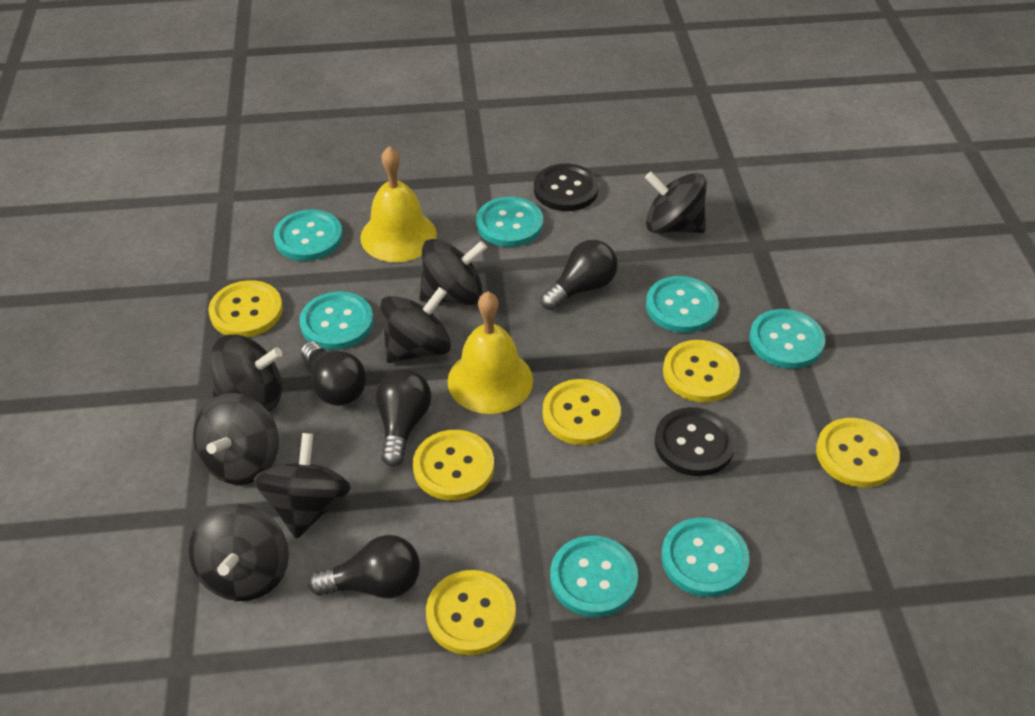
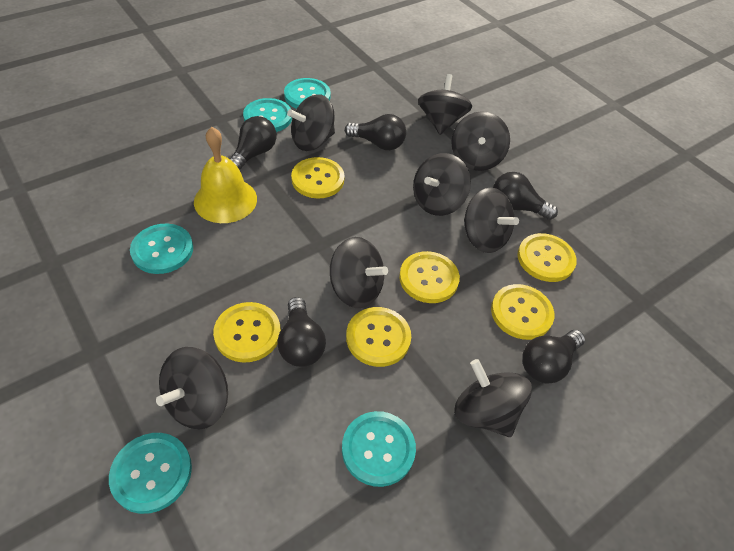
black button: 2 -> 0
black light bulb: 4 -> 5
black spinning top: 7 -> 8
turquoise button: 7 -> 5
yellow bell: 2 -> 1

